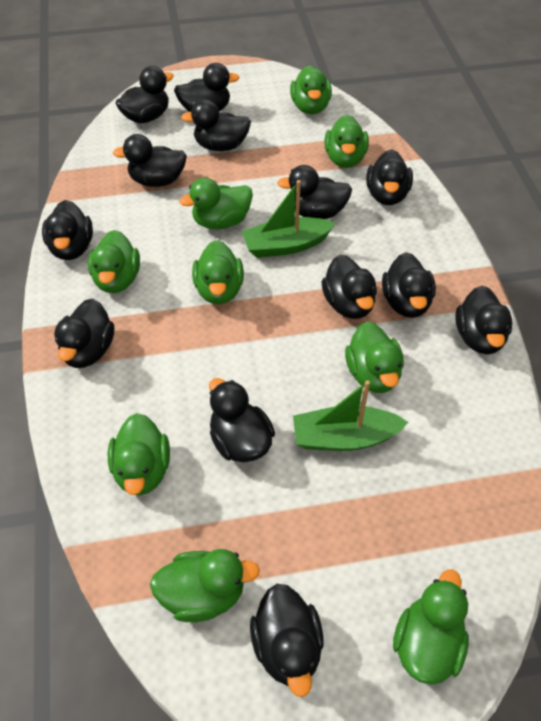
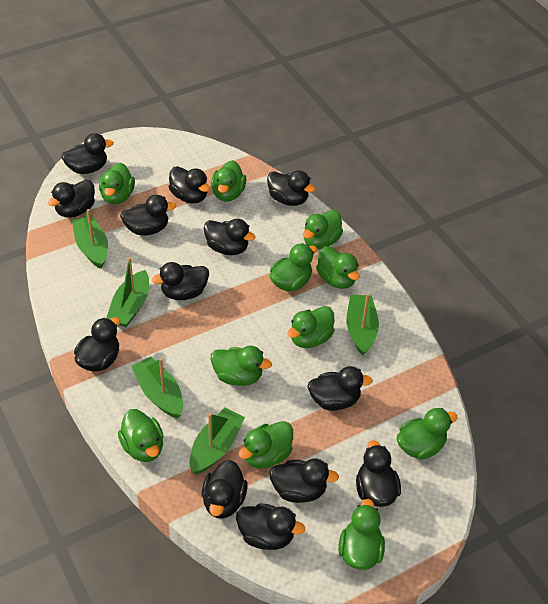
green boat: 2 -> 5
green duck: 9 -> 11

